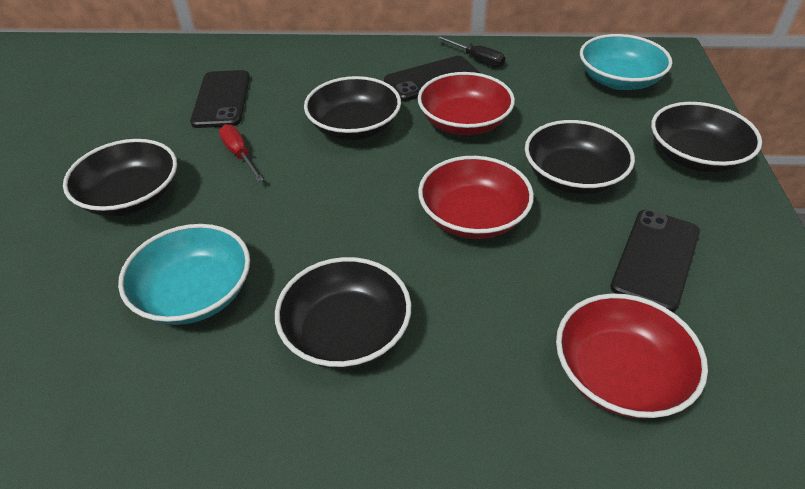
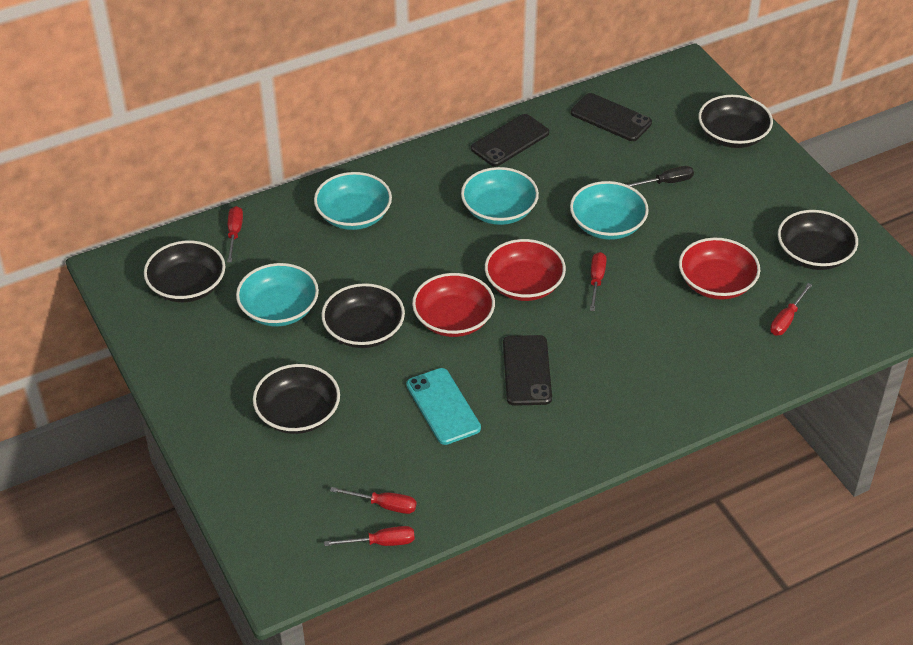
red screwdriver: 1 -> 5
turquoise bowl: 2 -> 4
turquoise phone: 0 -> 1

